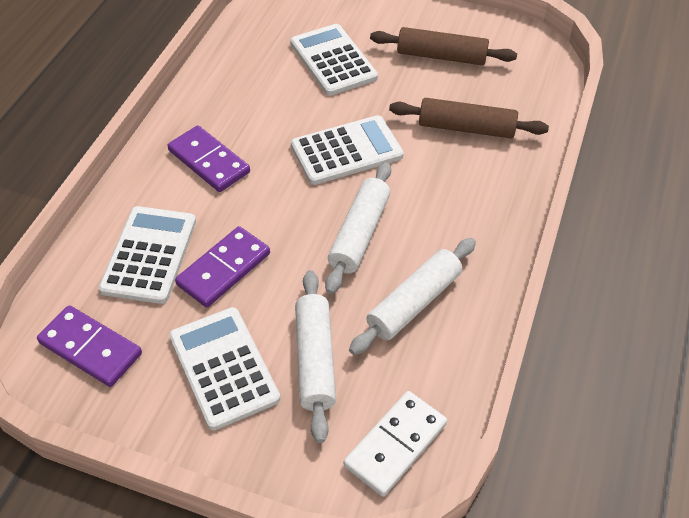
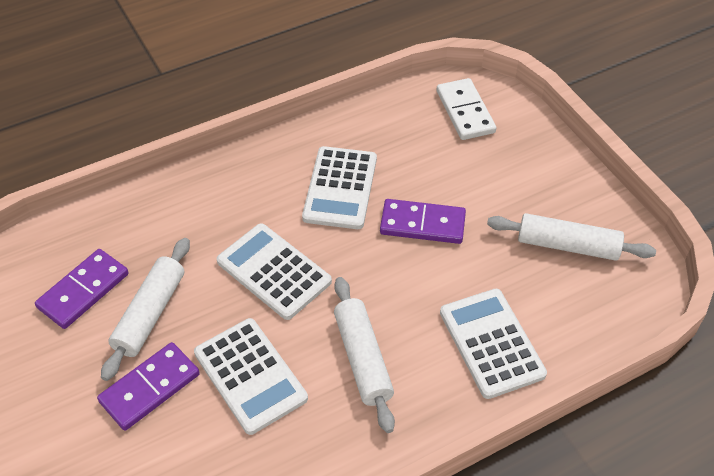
brown rolling pin: 2 -> 0

